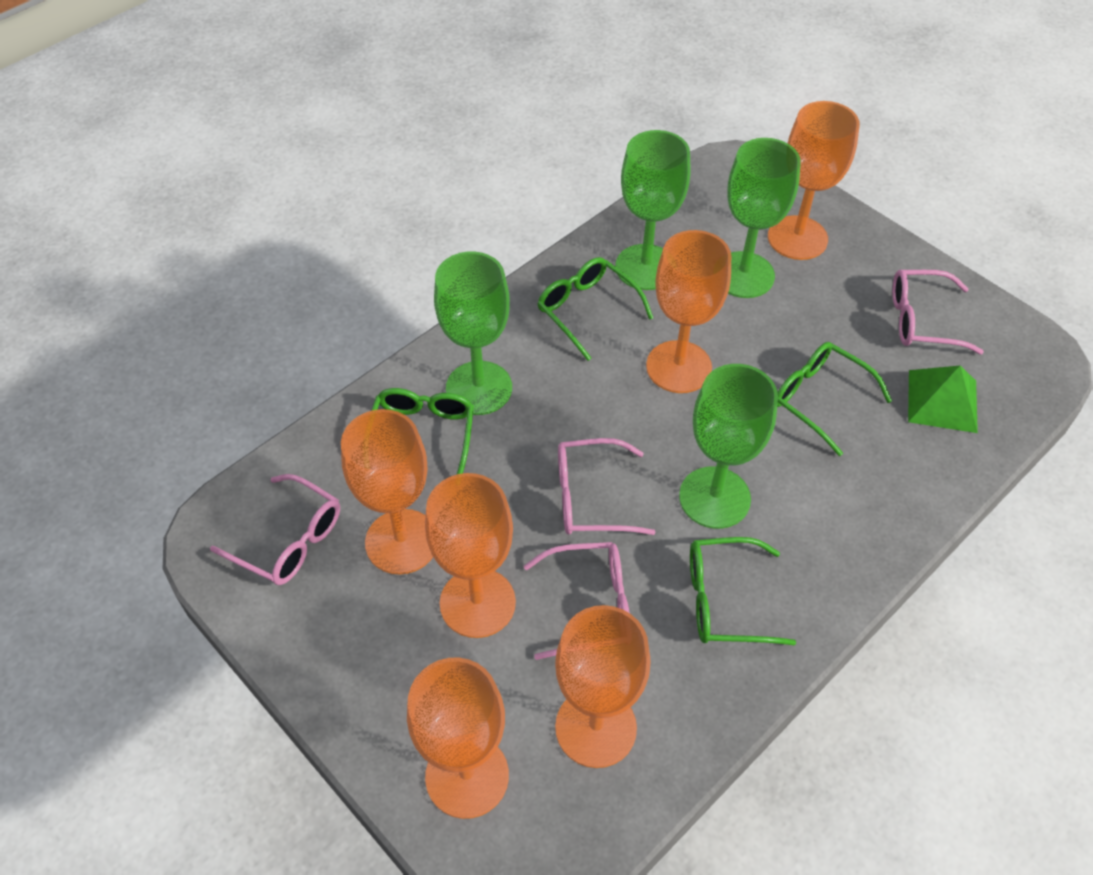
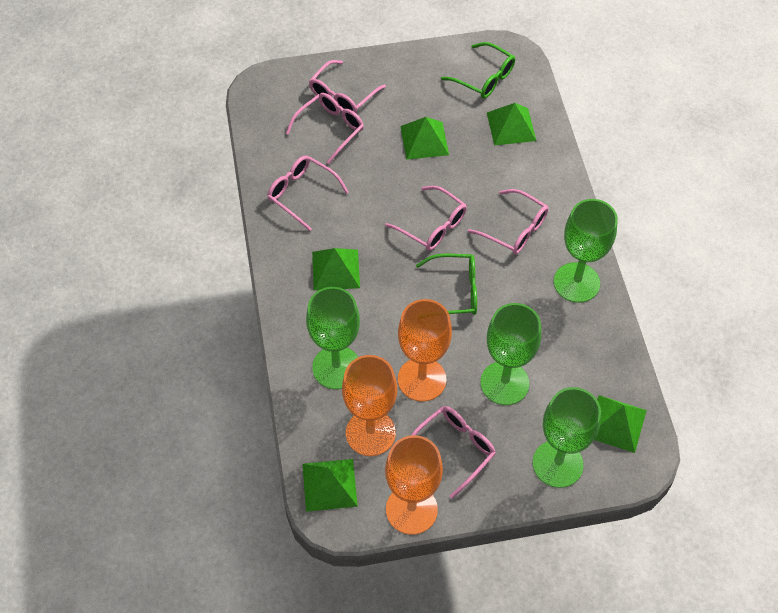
green glasses: 4 -> 2
green pyramid: 1 -> 5
orange goblet: 6 -> 3
pink glasses: 4 -> 6

